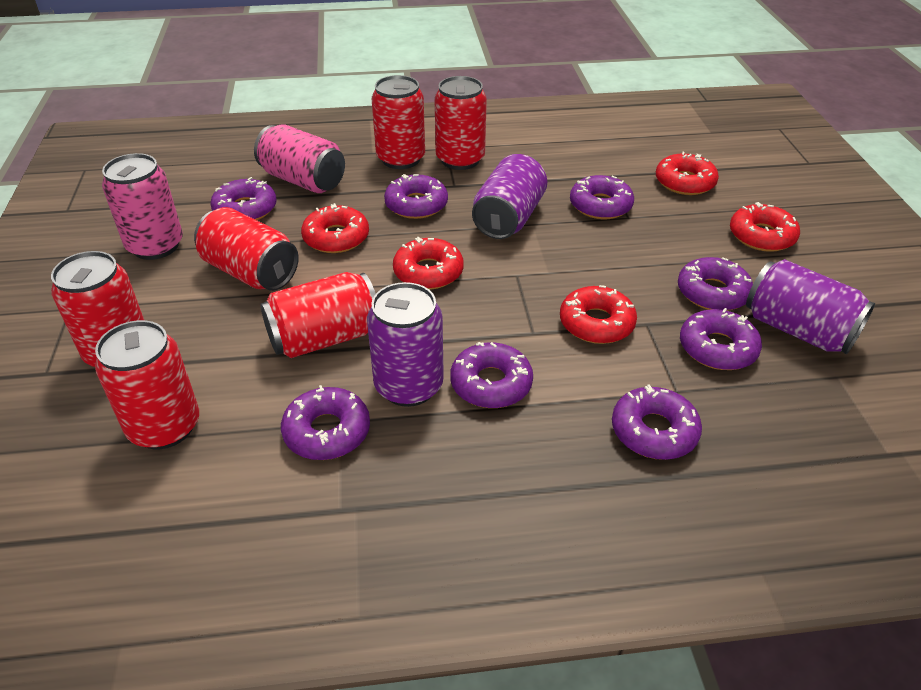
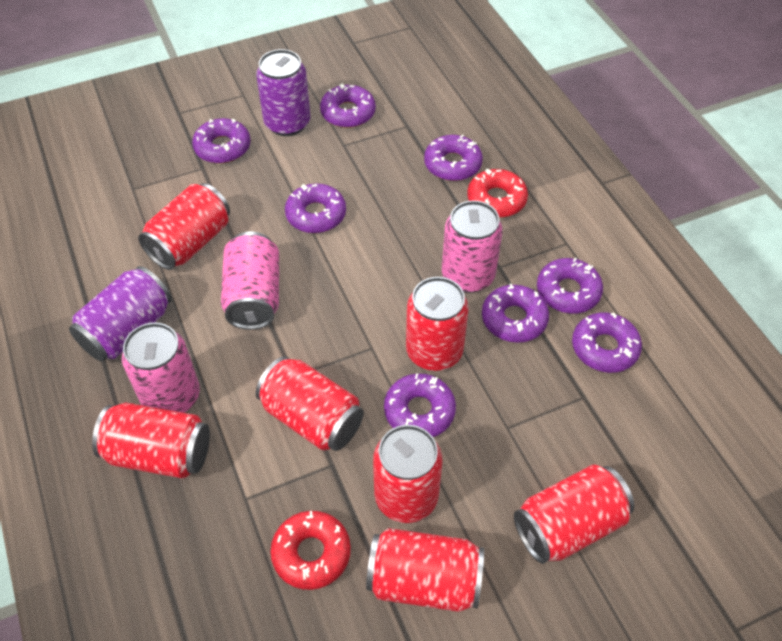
pink can: 2 -> 3
purple can: 3 -> 2
red can: 6 -> 7
red donut: 5 -> 2

